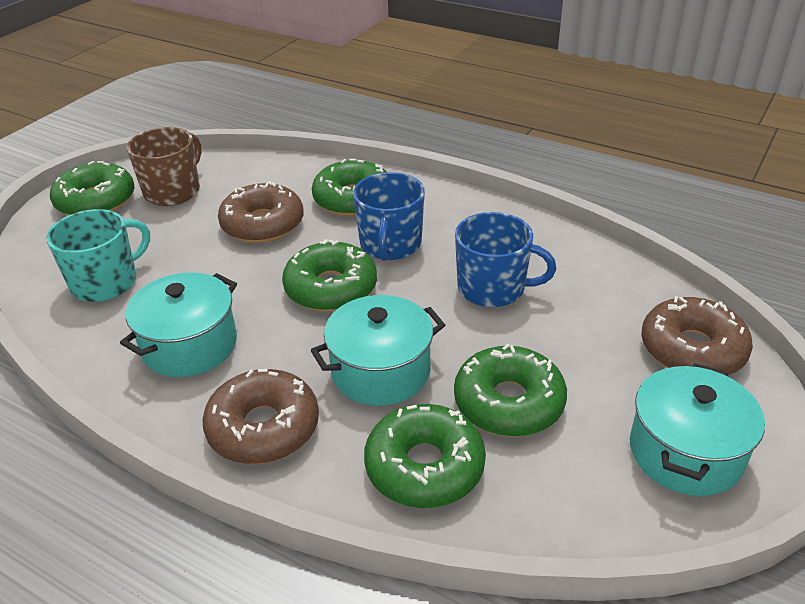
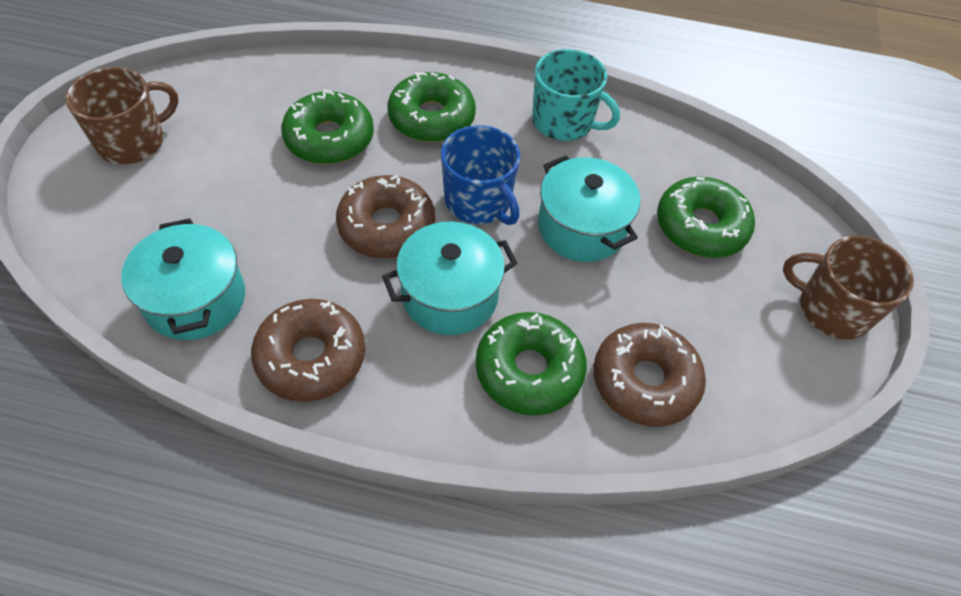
blue mug: 2 -> 1
brown mug: 1 -> 2
green donut: 5 -> 4

